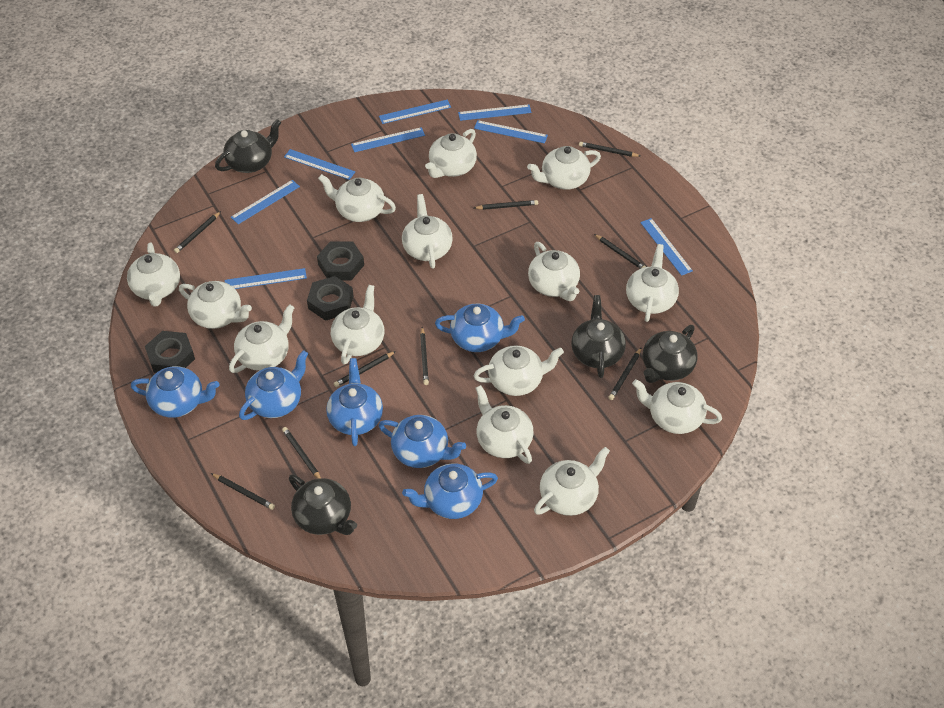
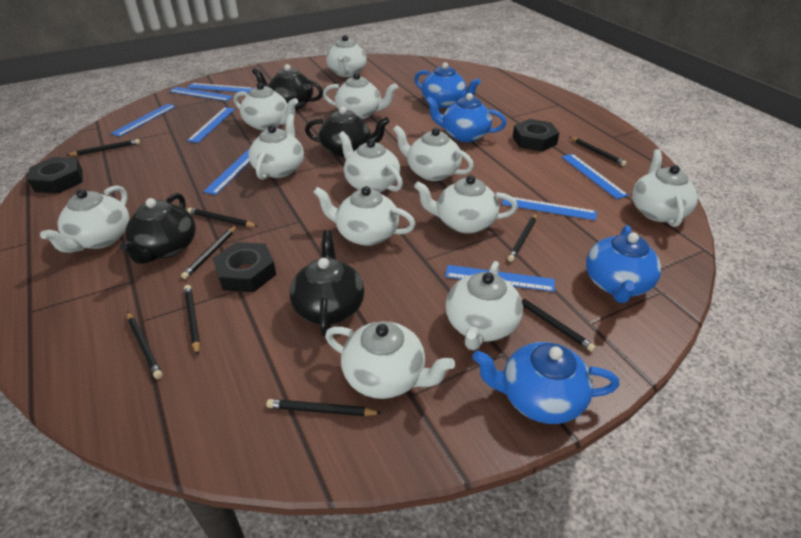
blue teapot: 6 -> 4
white teapot: 14 -> 12

